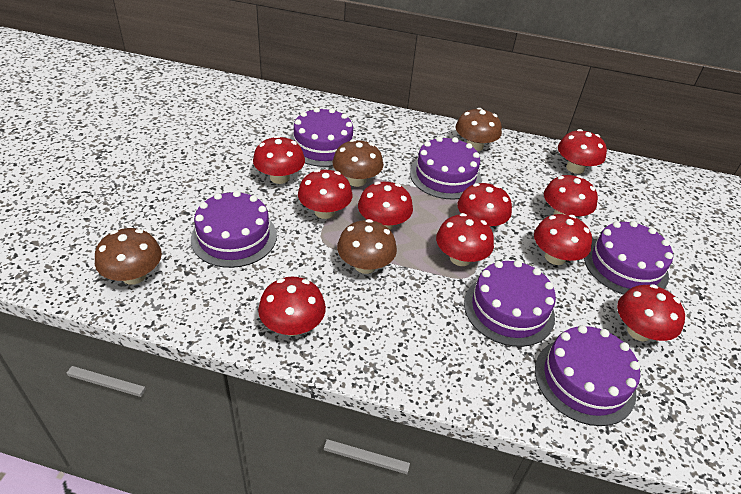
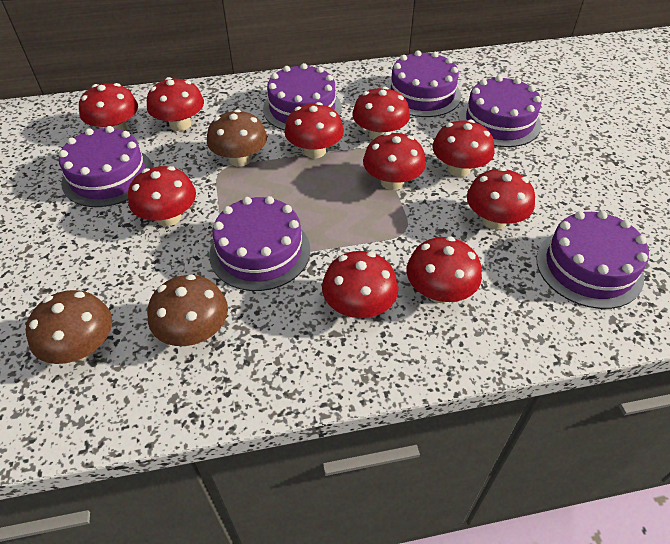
brown mushroom: 4 -> 3

